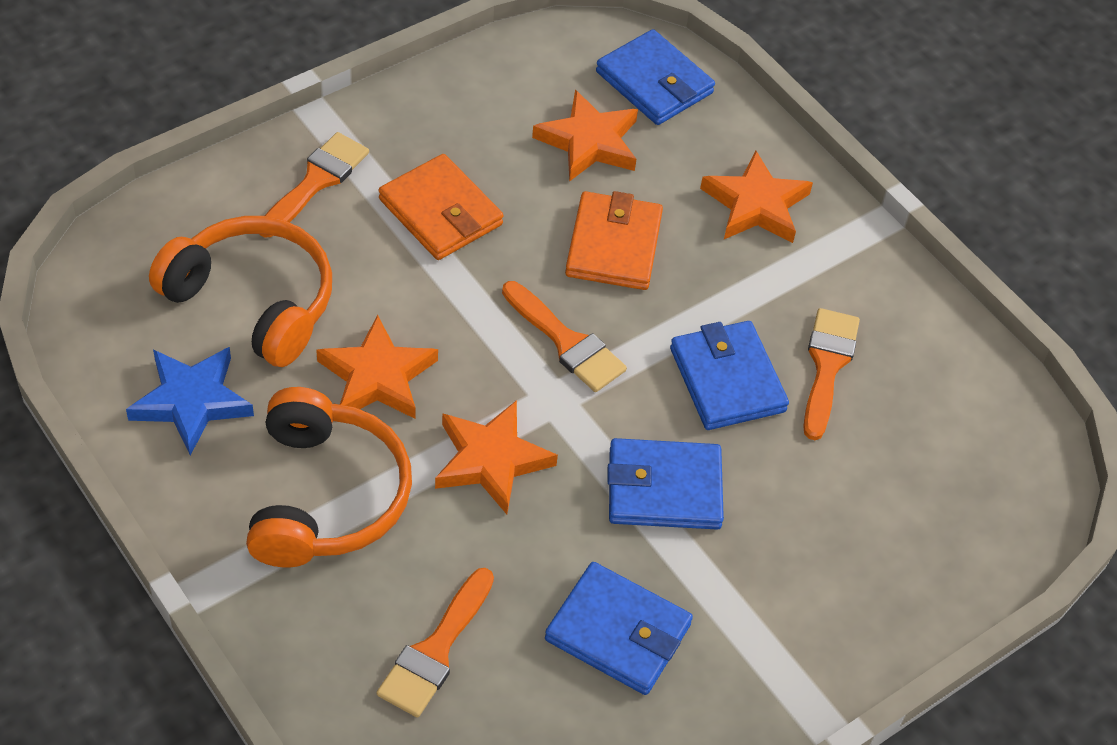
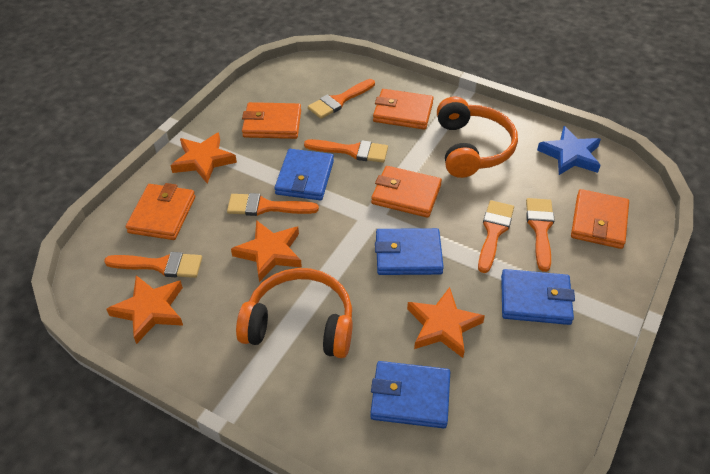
orange brush: 4 -> 6
orange wallet: 2 -> 5

